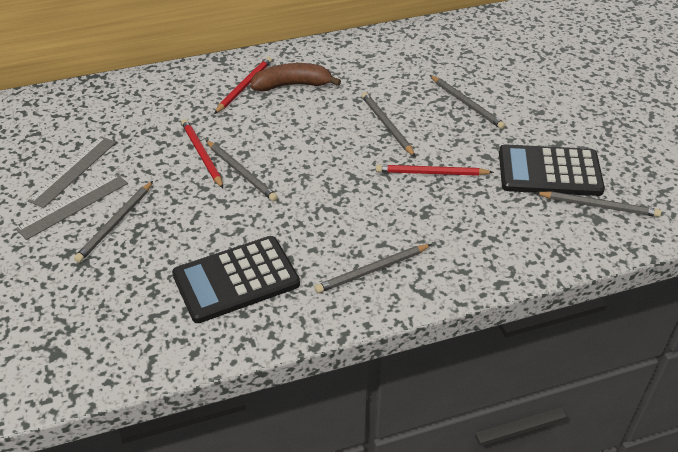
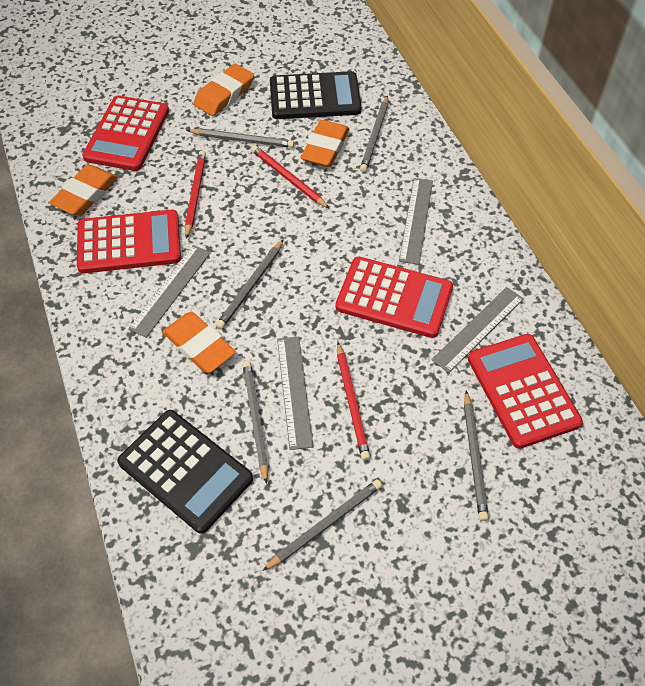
brown banana: 1 -> 0
grey ruler: 2 -> 4
orange eraser: 0 -> 4
red calculator: 0 -> 4

